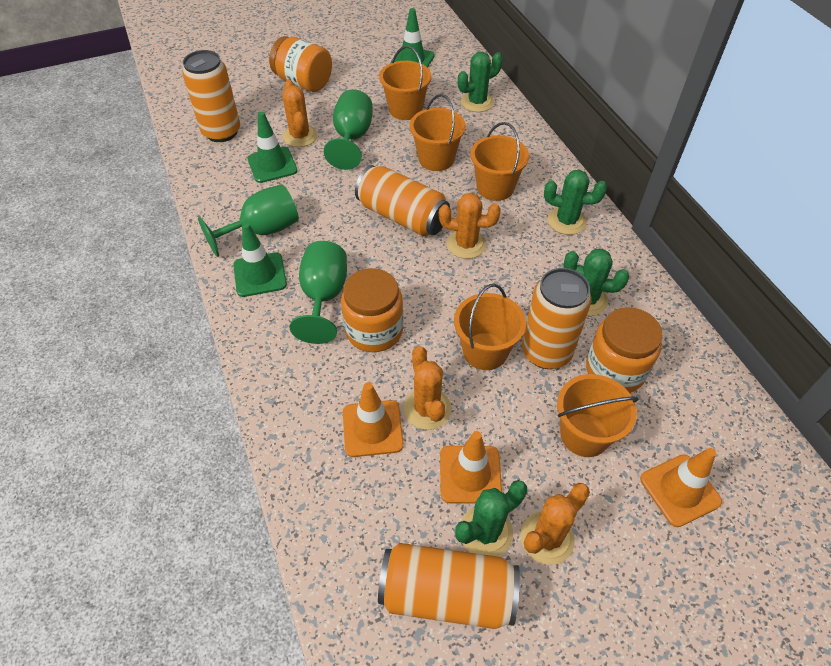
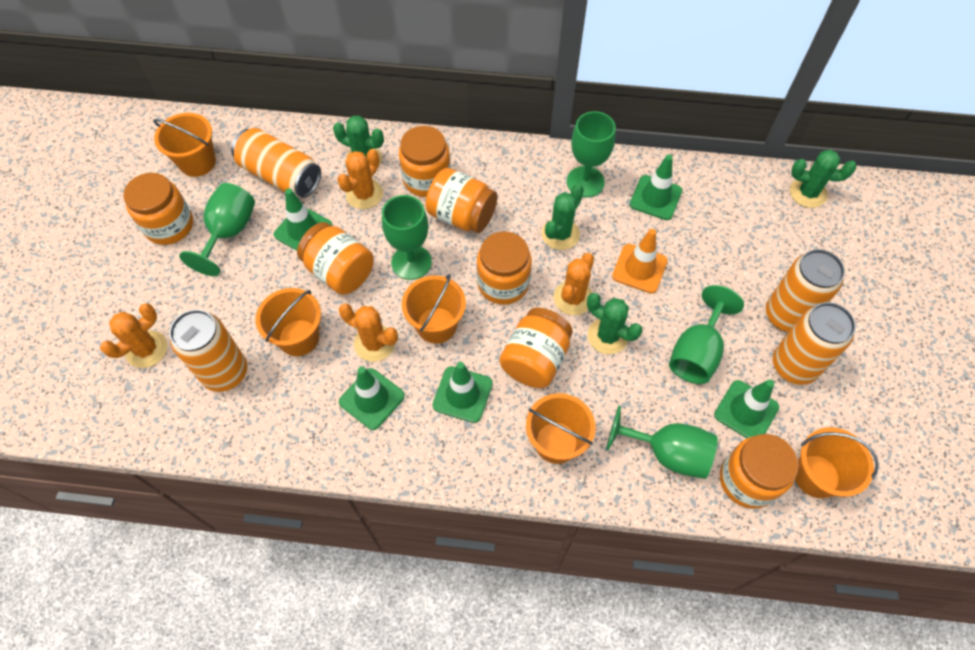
green goblet: 3 -> 5
green traffic cone: 3 -> 5
orange jar: 3 -> 7
orange traffic cone: 3 -> 1

